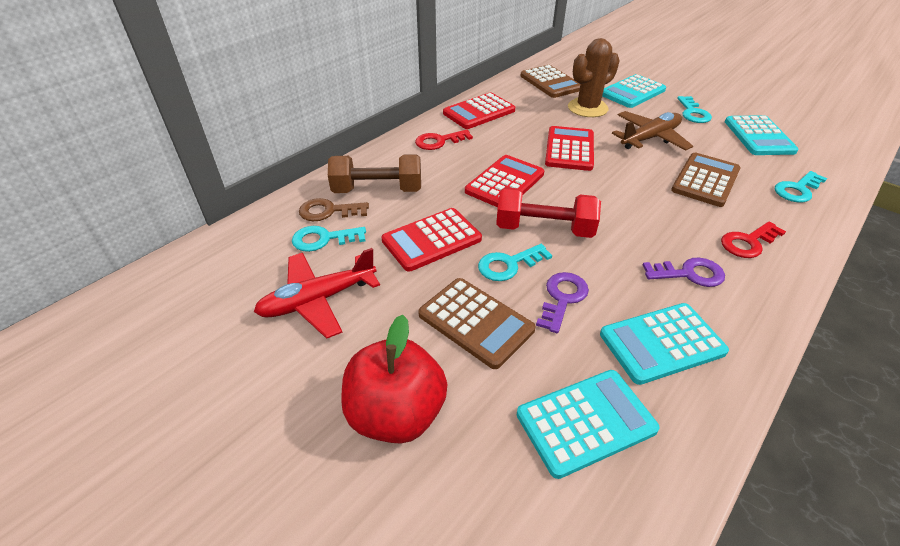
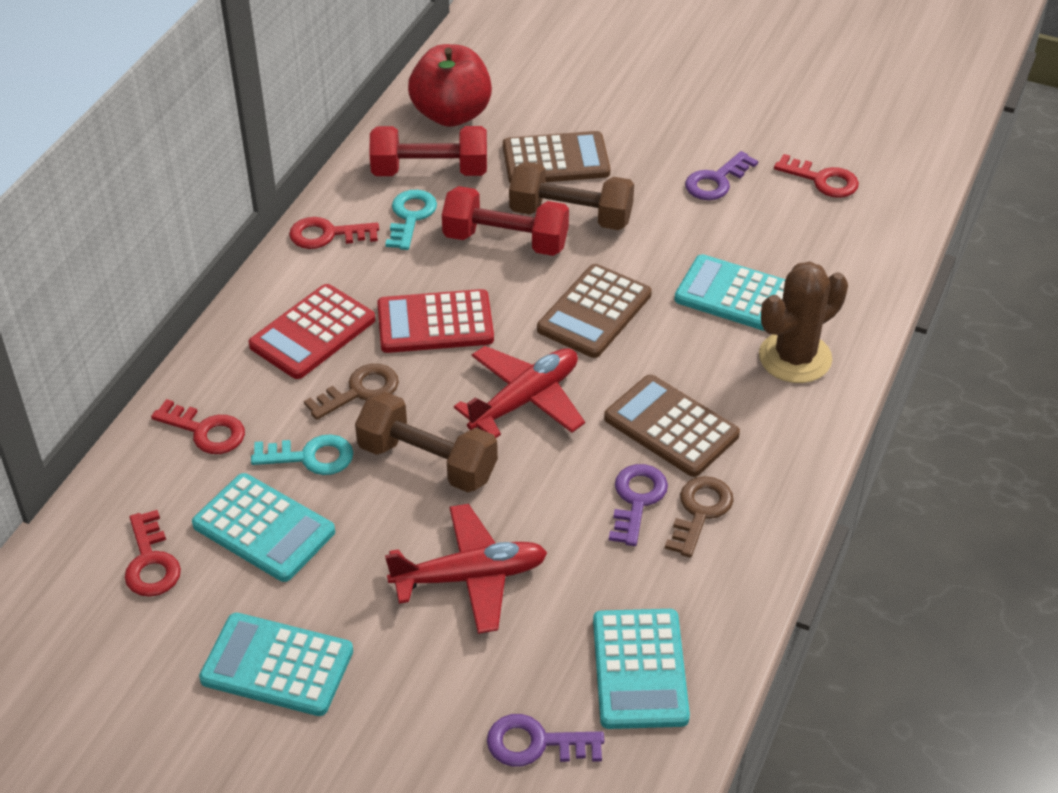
brown dumbbell: 1 -> 2
brown key: 1 -> 2
brown plane: 1 -> 0
purple key: 2 -> 3
red calculator: 4 -> 2
red dumbbell: 1 -> 2
red key: 2 -> 4
red plane: 1 -> 2
turquoise key: 4 -> 2

